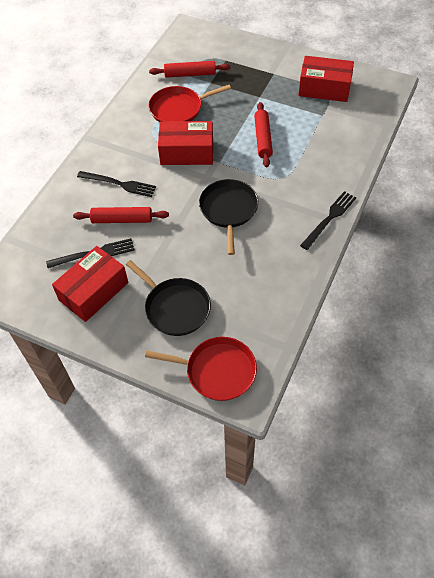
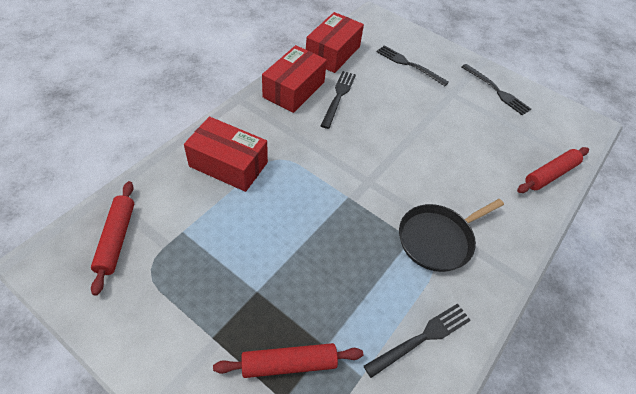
black fork: 3 -> 4
black pan: 2 -> 1
red pan: 2 -> 0

